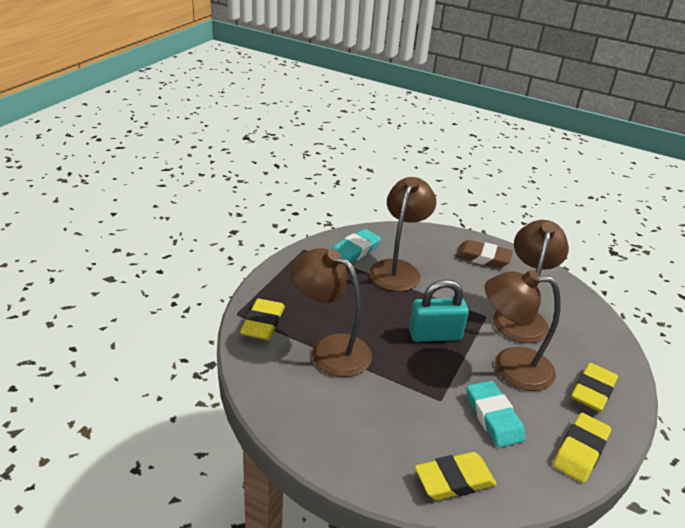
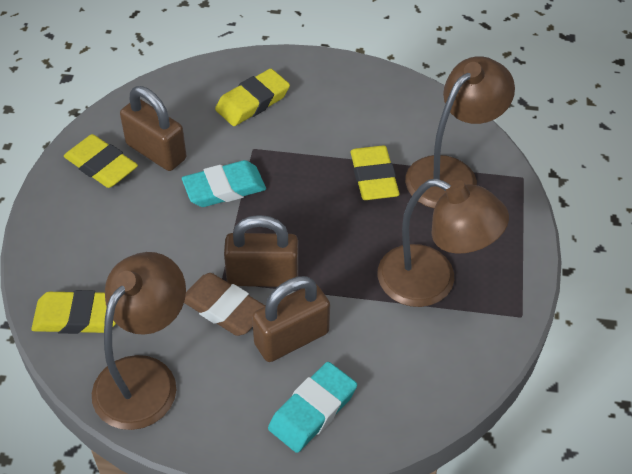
brown lamp: 4 -> 3
brown padlock: 0 -> 3
turquoise padlock: 1 -> 0

